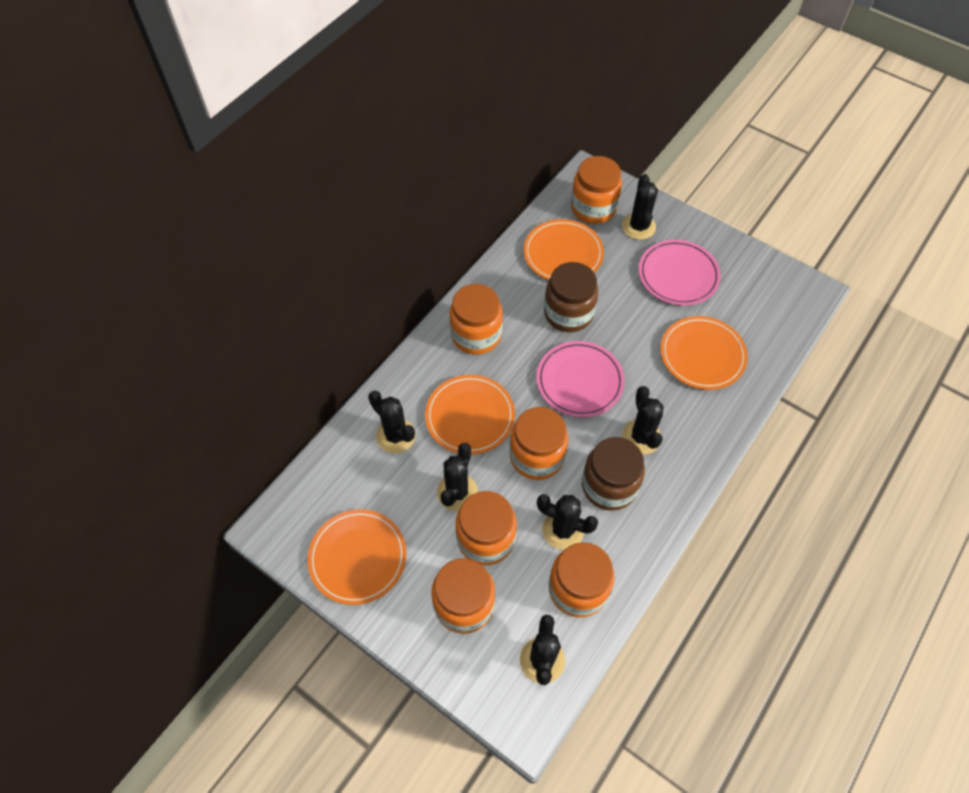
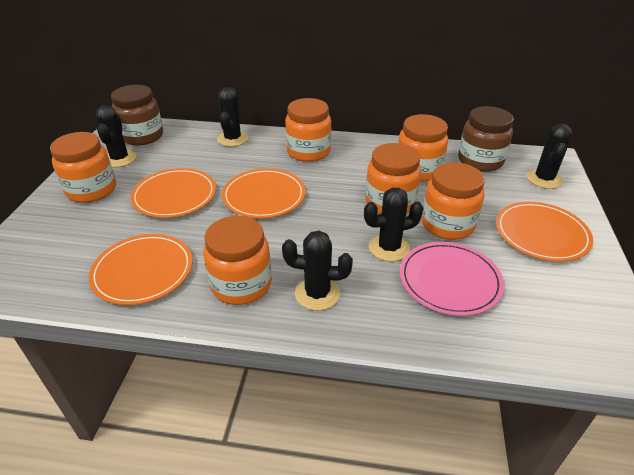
black cactus: 6 -> 5
pink plate: 2 -> 1

